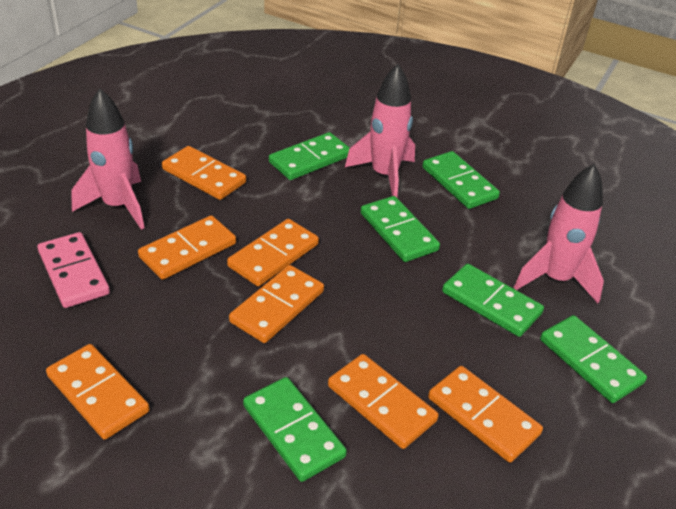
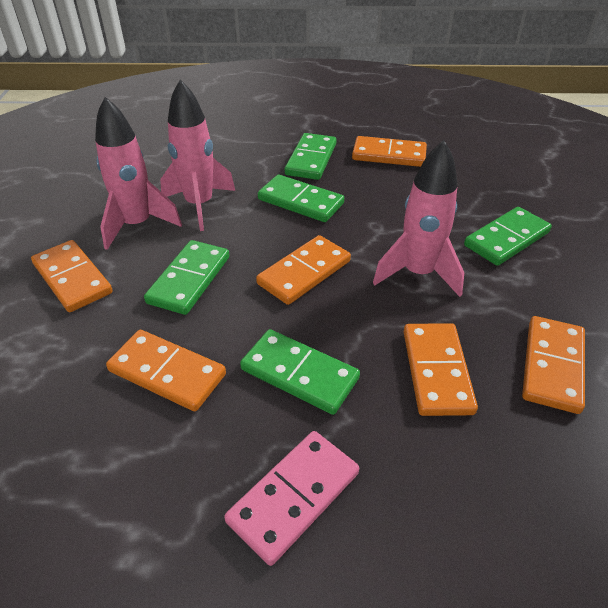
green domino: 6 -> 5
orange domino: 7 -> 6

